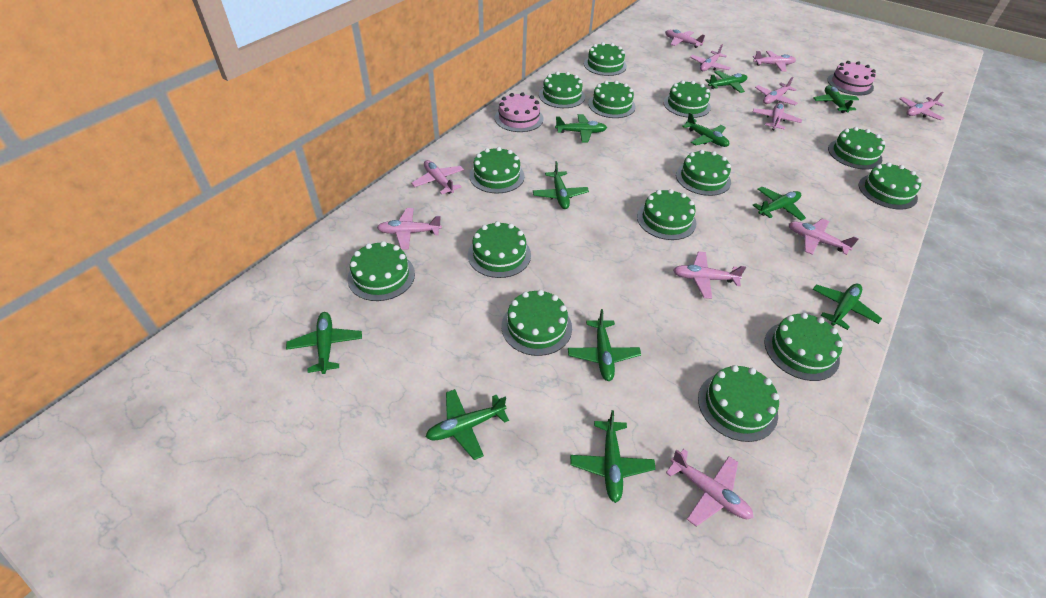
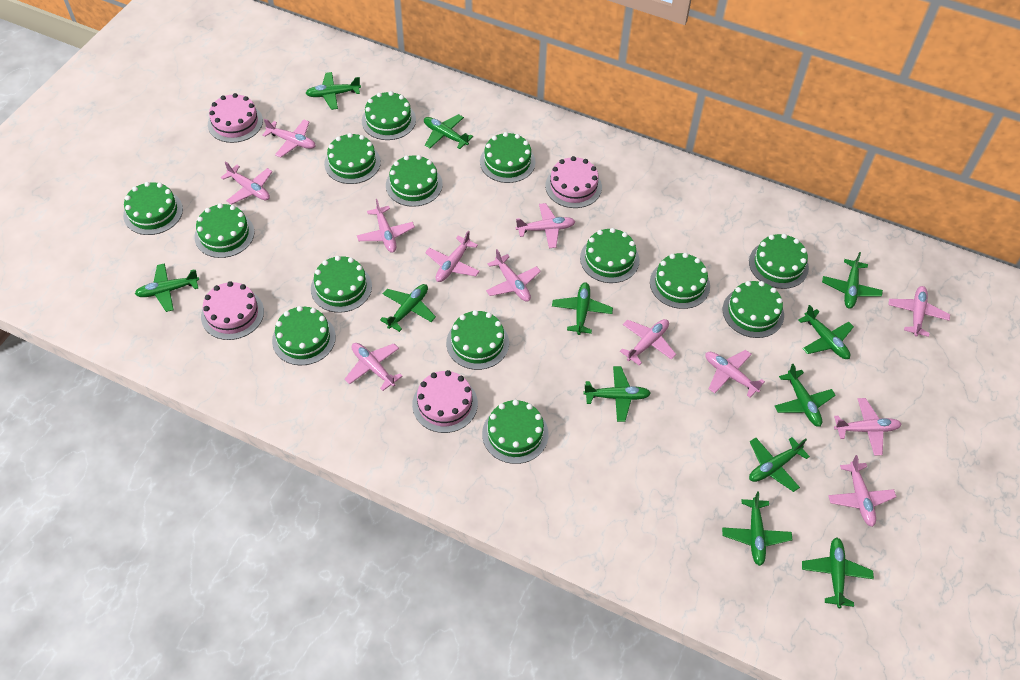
green plane: 11 -> 12
pink cake: 2 -> 4
pink plane: 11 -> 12

